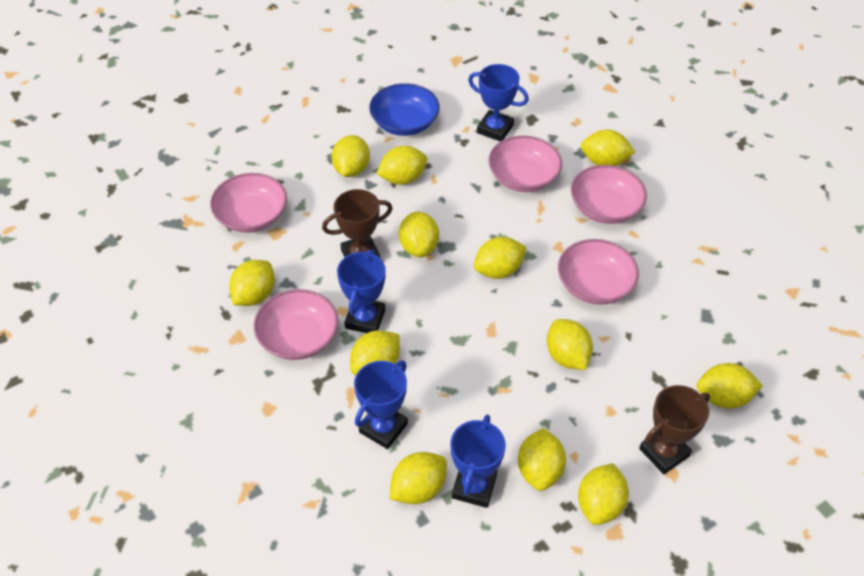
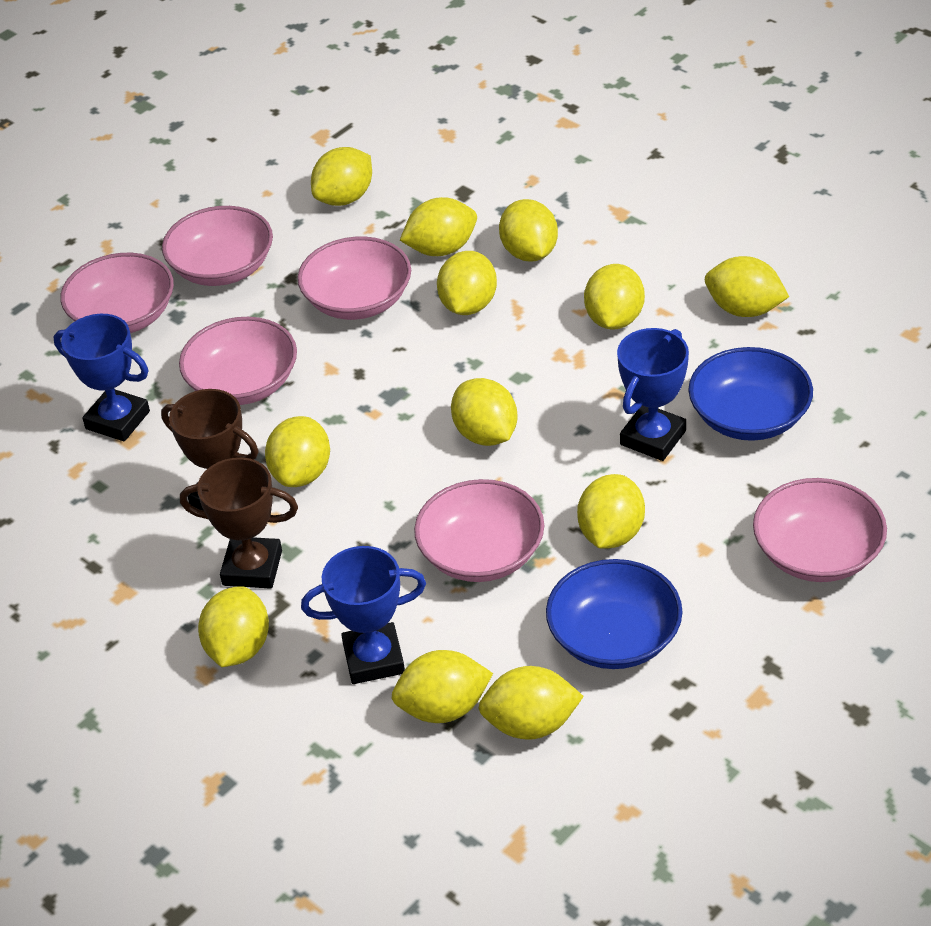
blue bowl: 1 -> 2
blue trophy: 4 -> 3
pink bowl: 5 -> 6

